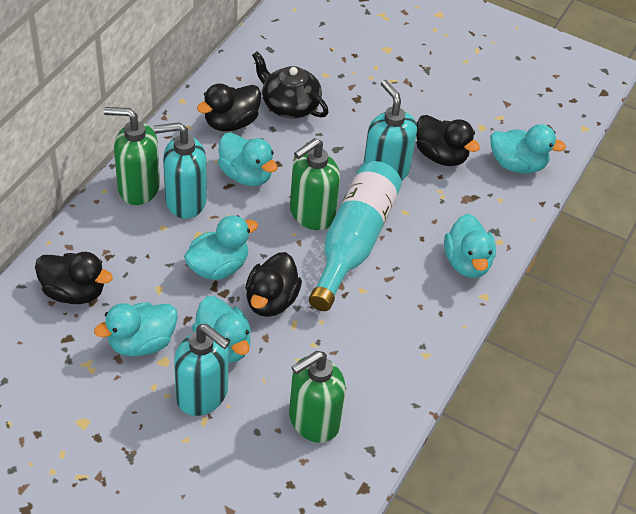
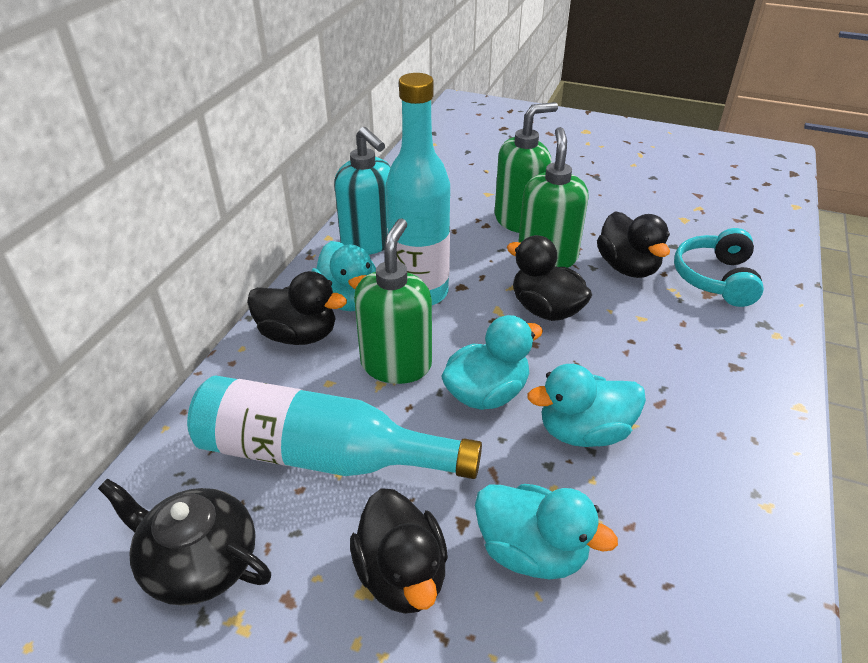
turquoise bottle: 1 -> 2
turquoise duck: 6 -> 4
turquoise headphones: 0 -> 1
turquoise soap dispenser: 3 -> 1

